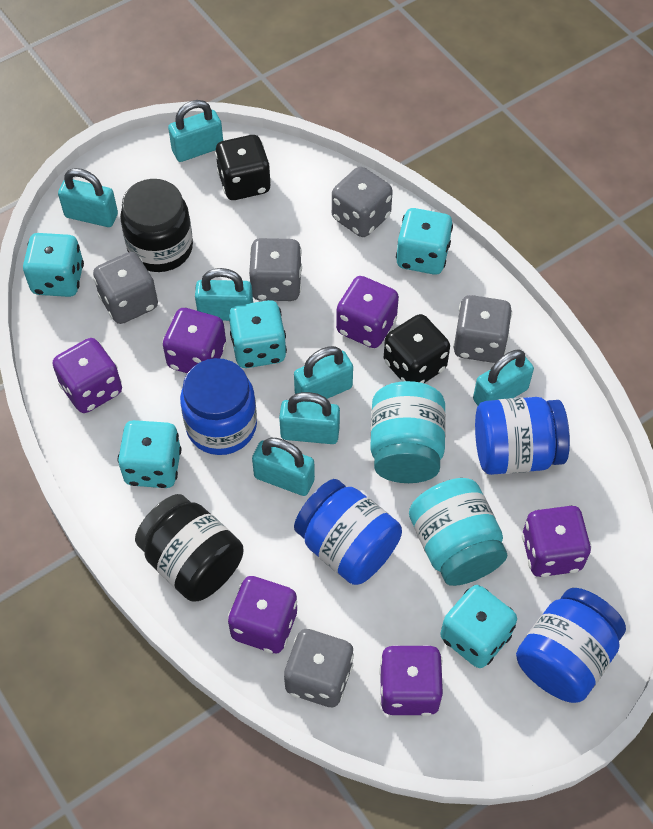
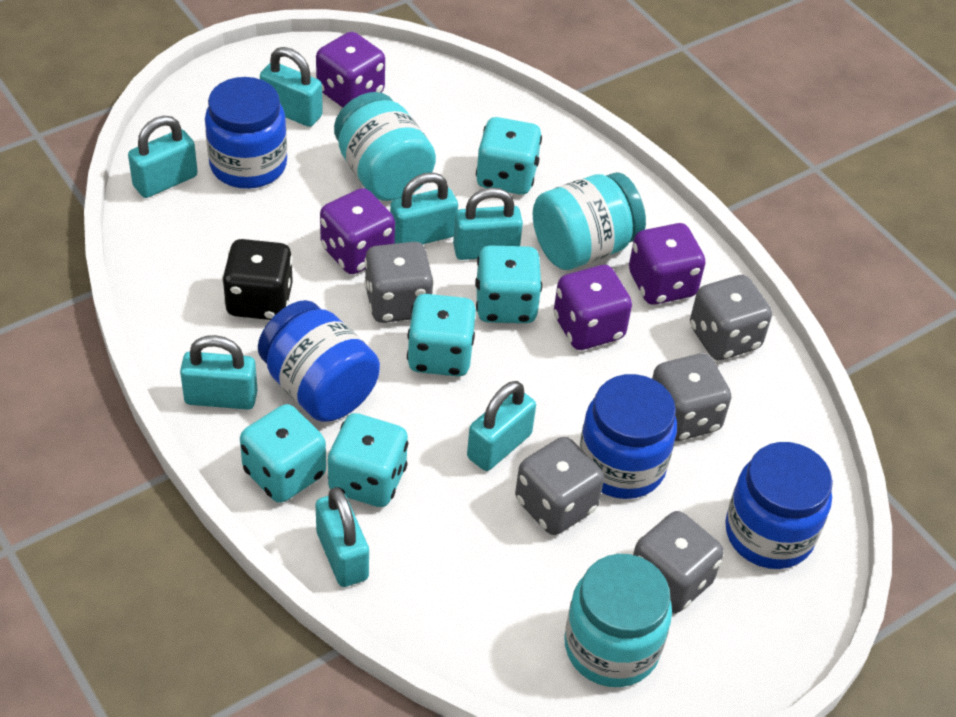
black dice: 2 -> 1
black jar: 2 -> 0
purple dice: 6 -> 4
turquoise jar: 2 -> 3

